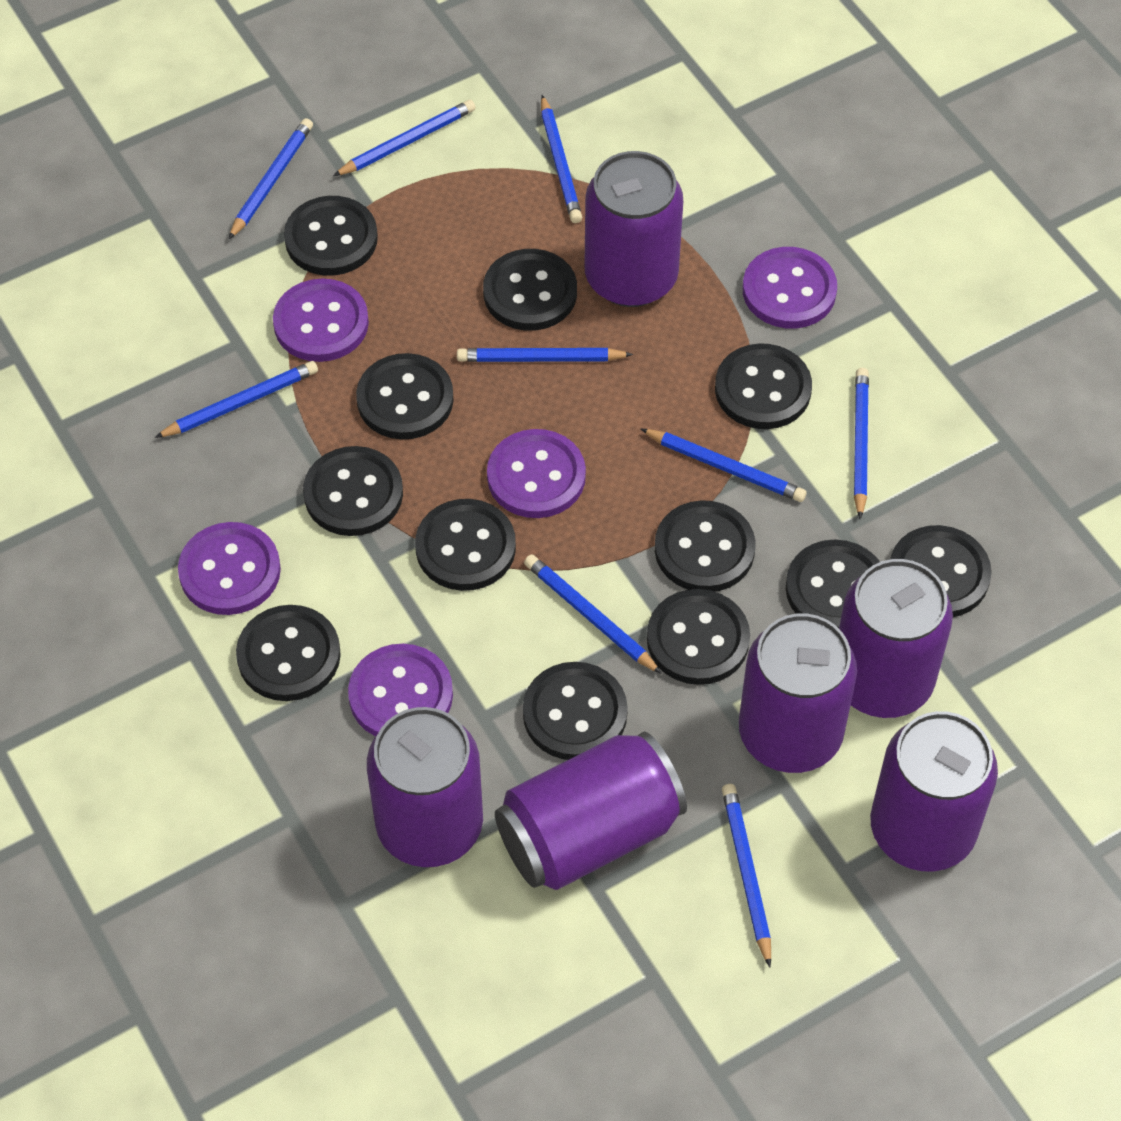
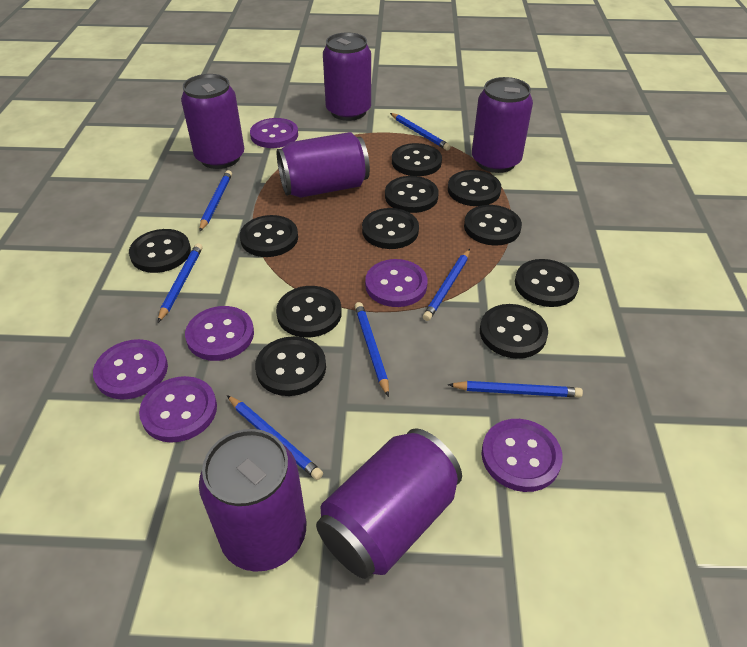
black button: 12 -> 11
blue pencil: 9 -> 7
purple button: 5 -> 6

